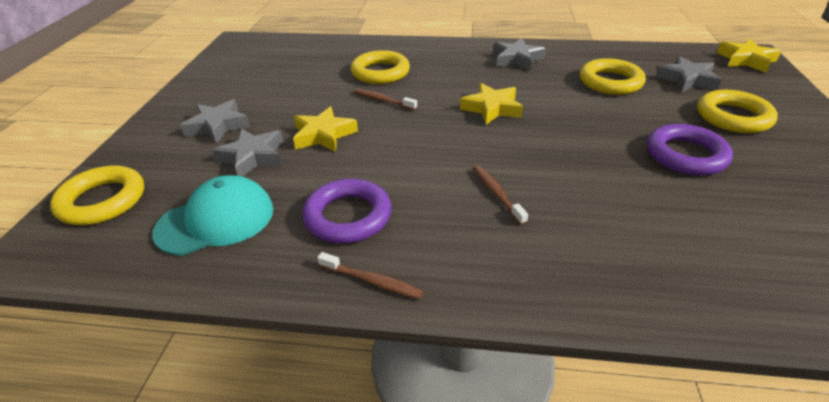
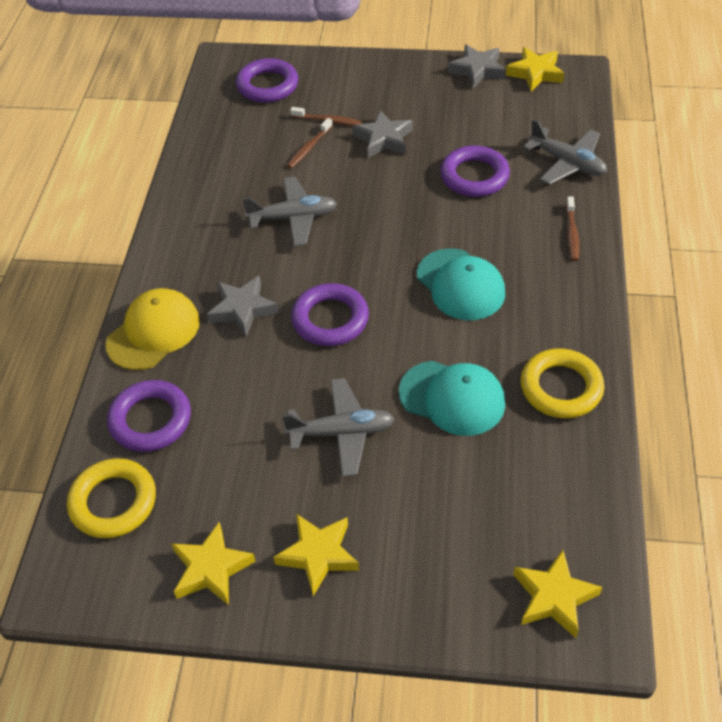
grey plane: 0 -> 3
grey star: 4 -> 3
purple ring: 2 -> 4
turquoise cap: 1 -> 2
yellow cap: 0 -> 1
yellow ring: 4 -> 2
yellow star: 3 -> 4

